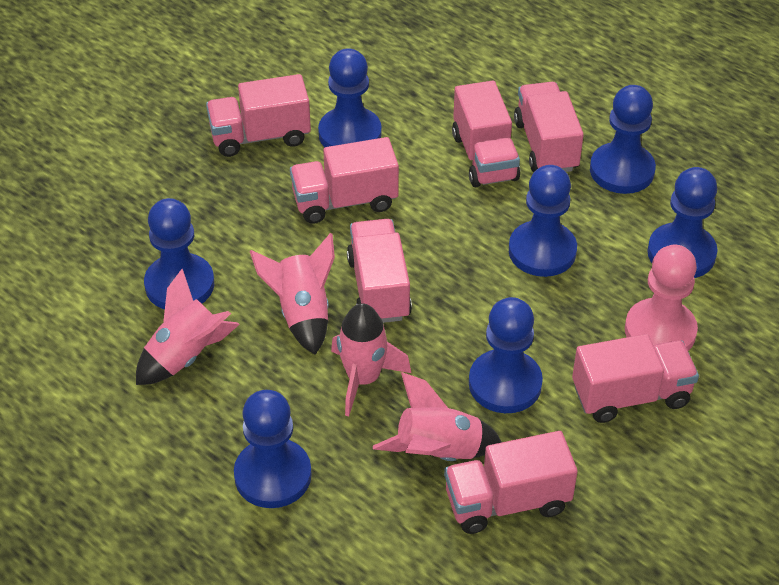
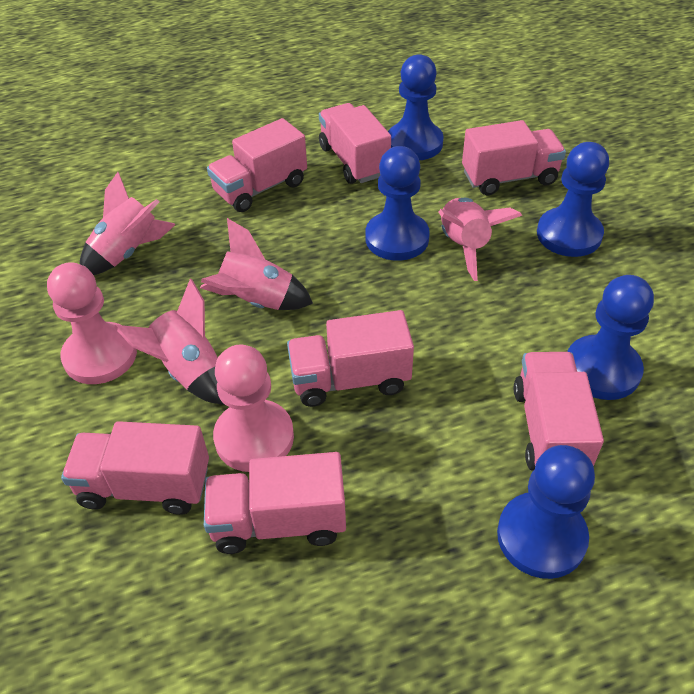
blue pawn: 7 -> 5
pink pawn: 1 -> 2

